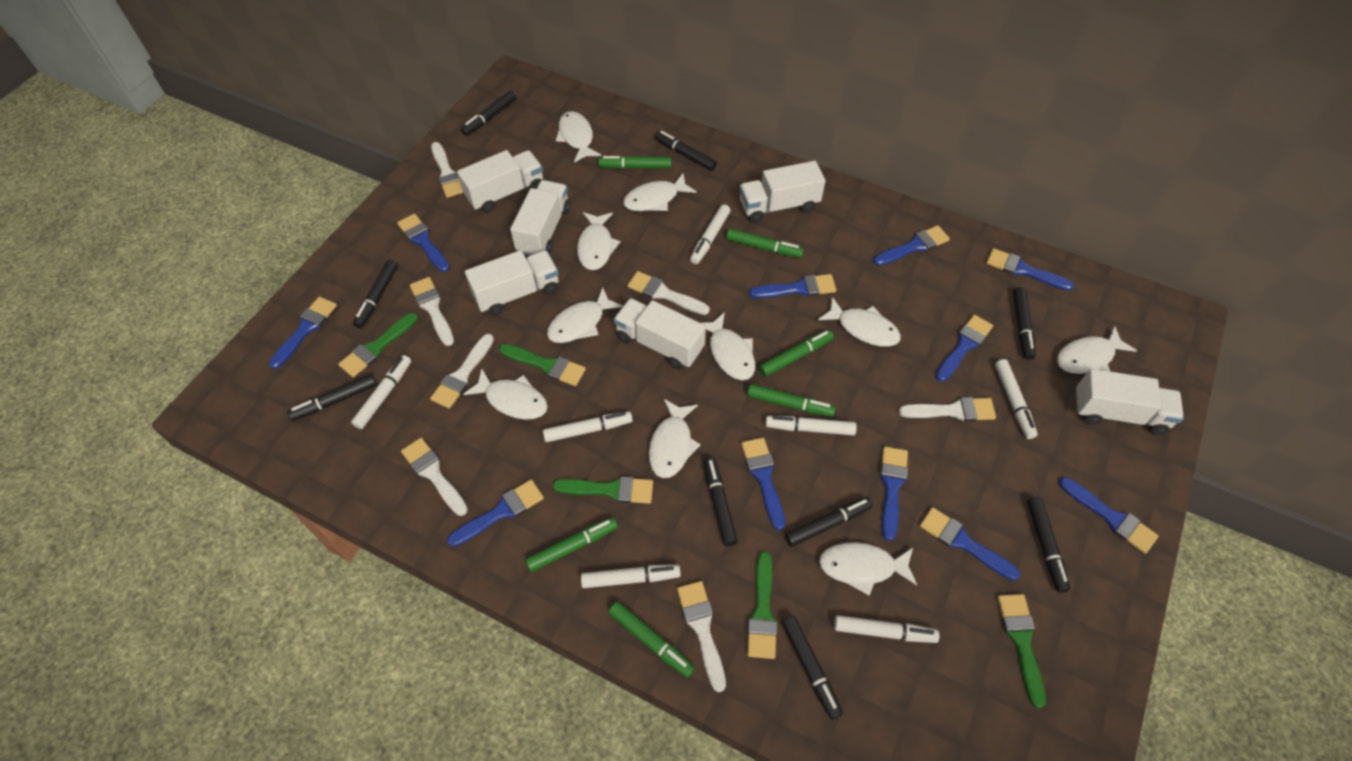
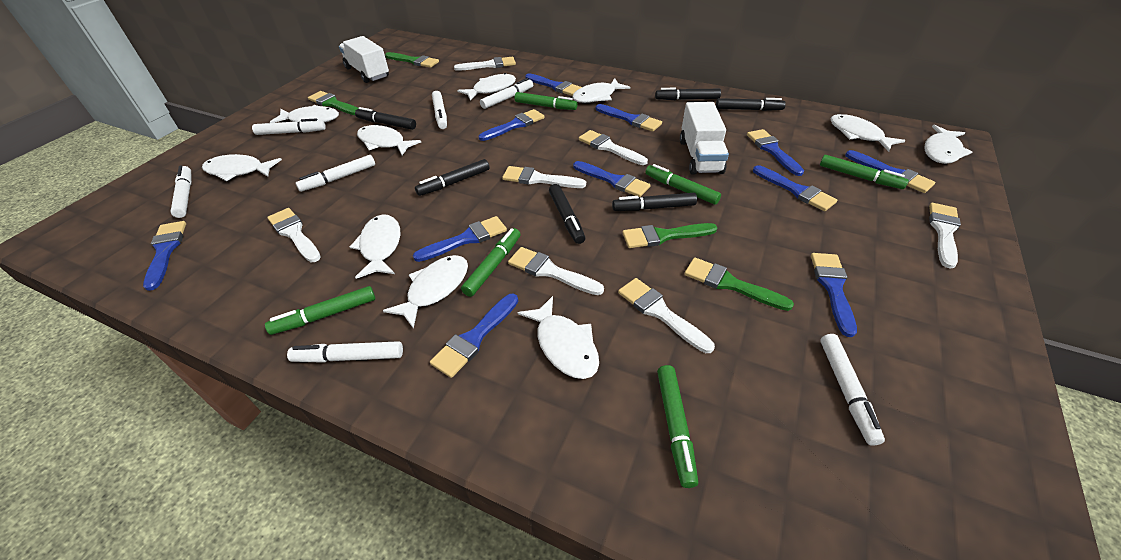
black marker: 9 -> 6
green brush: 5 -> 4
white truck: 6 -> 2

